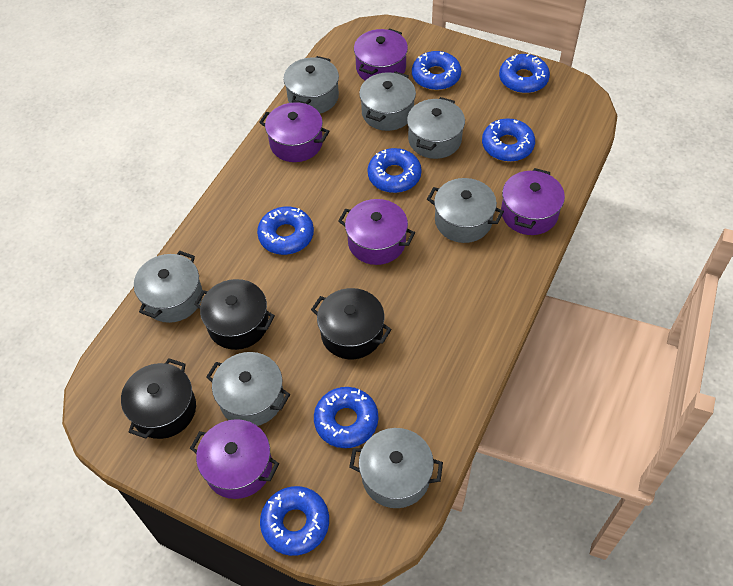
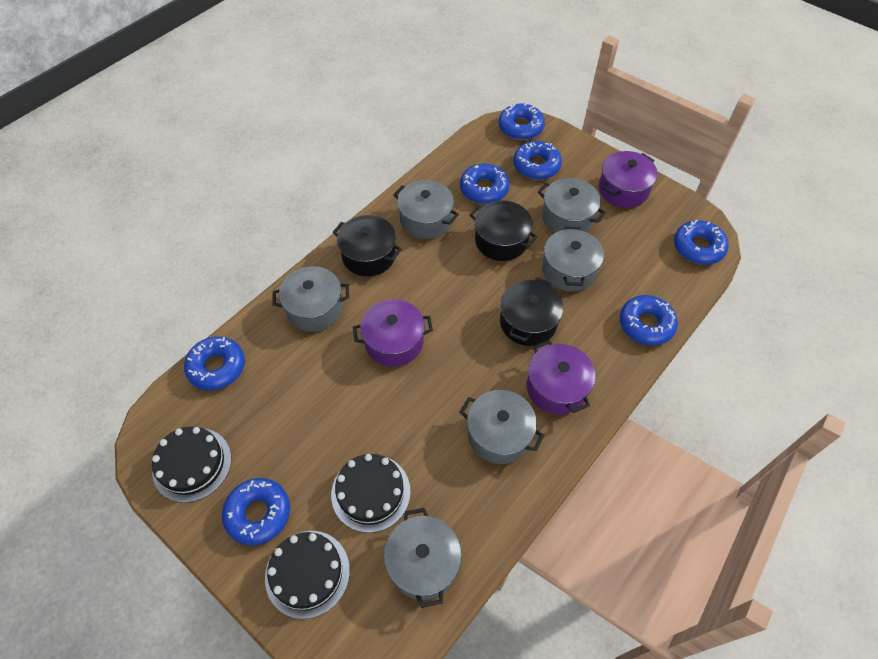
black cake: 0 -> 3
grey pot: 7 -> 6
purple pot: 5 -> 3

